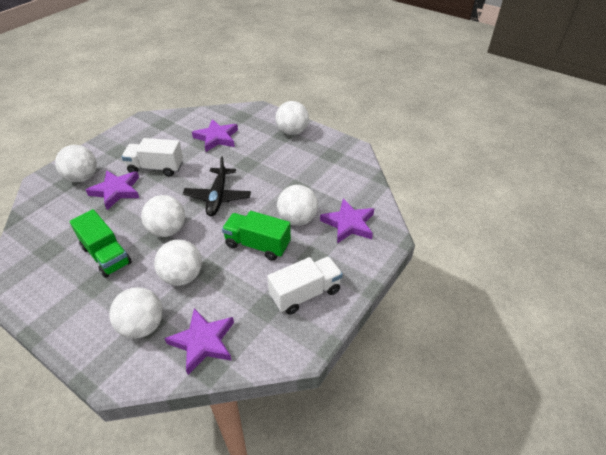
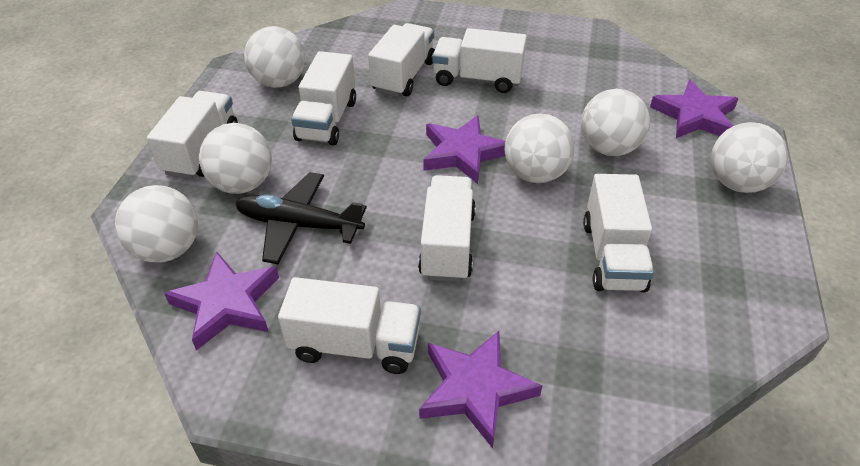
green truck: 2 -> 0
white truck: 2 -> 7

